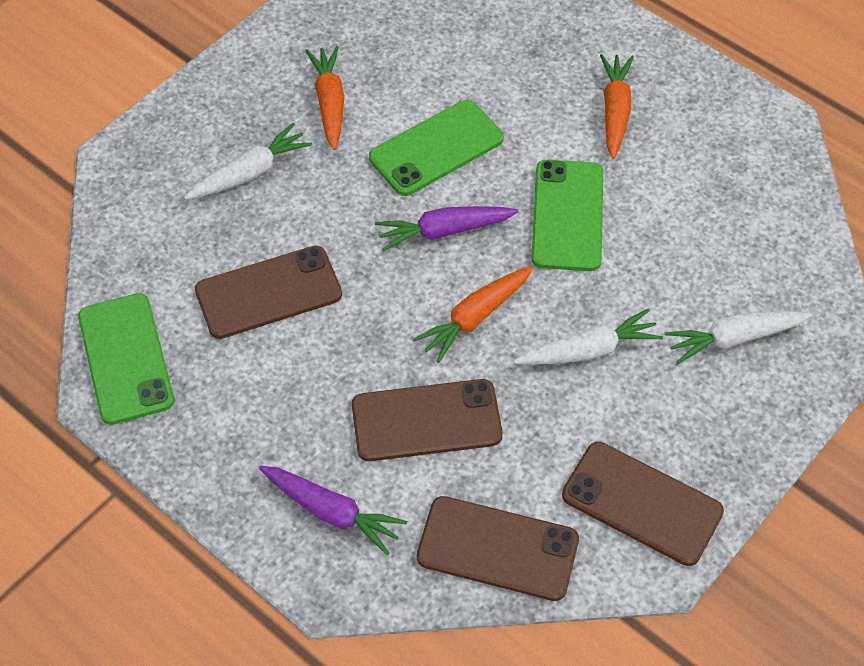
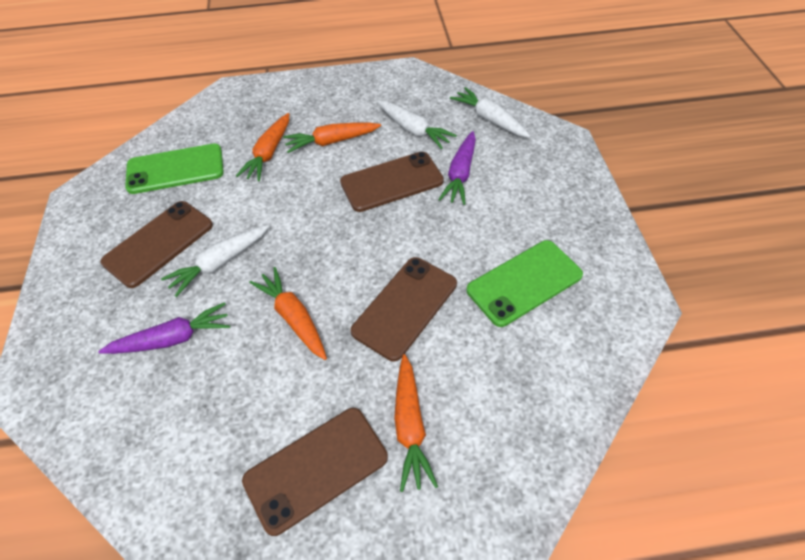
green phone: 3 -> 2
orange carrot: 3 -> 4

